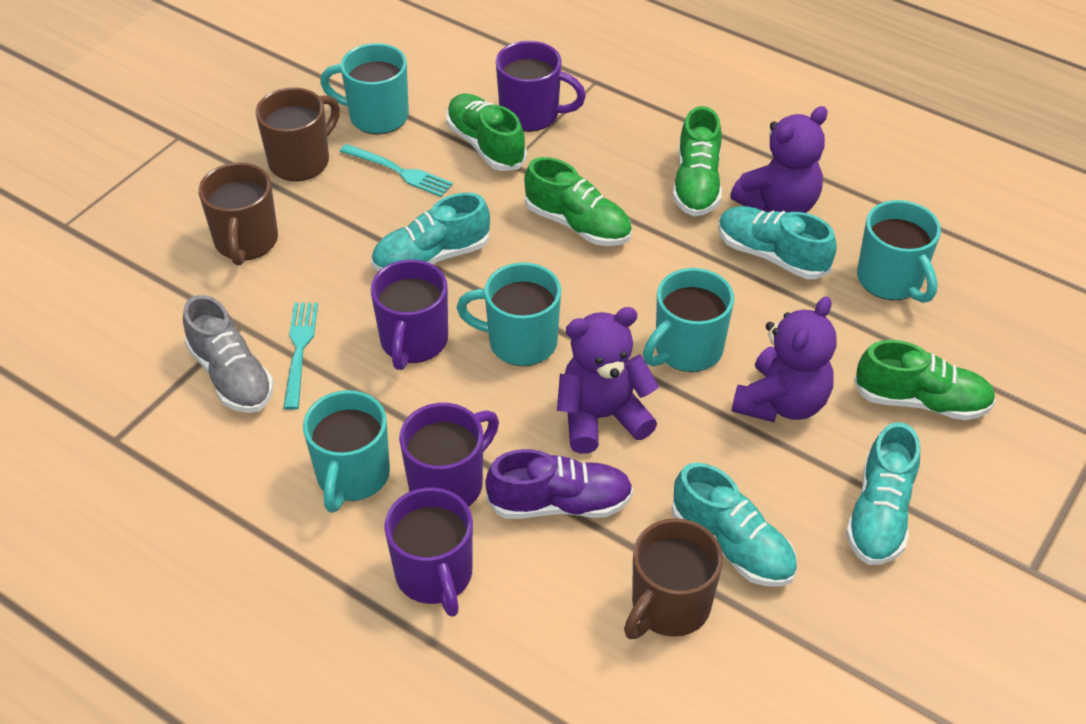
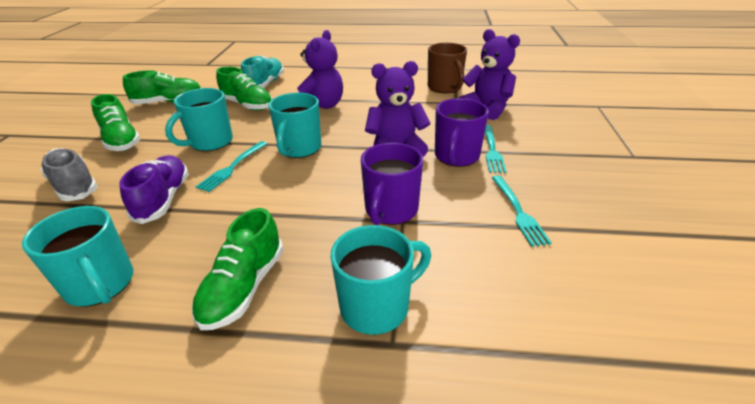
brown mug: 3 -> 1
purple mug: 4 -> 2
turquoise fork: 2 -> 3
turquoise mug: 5 -> 4
turquoise shoe: 4 -> 1

